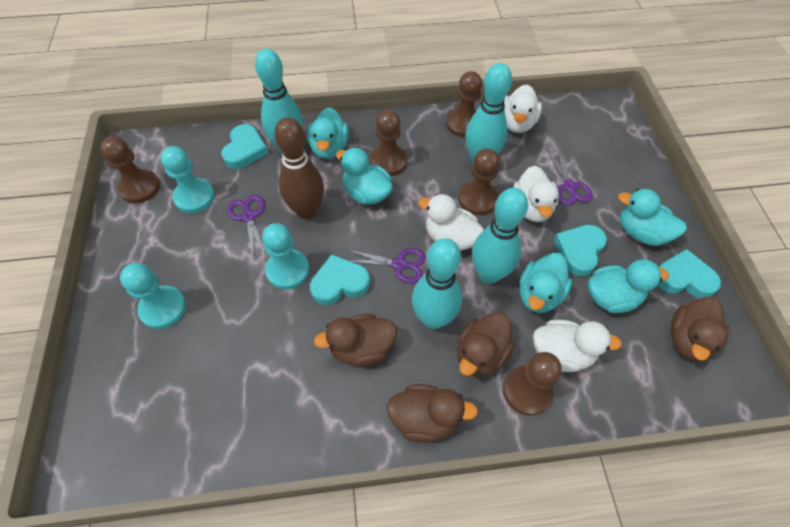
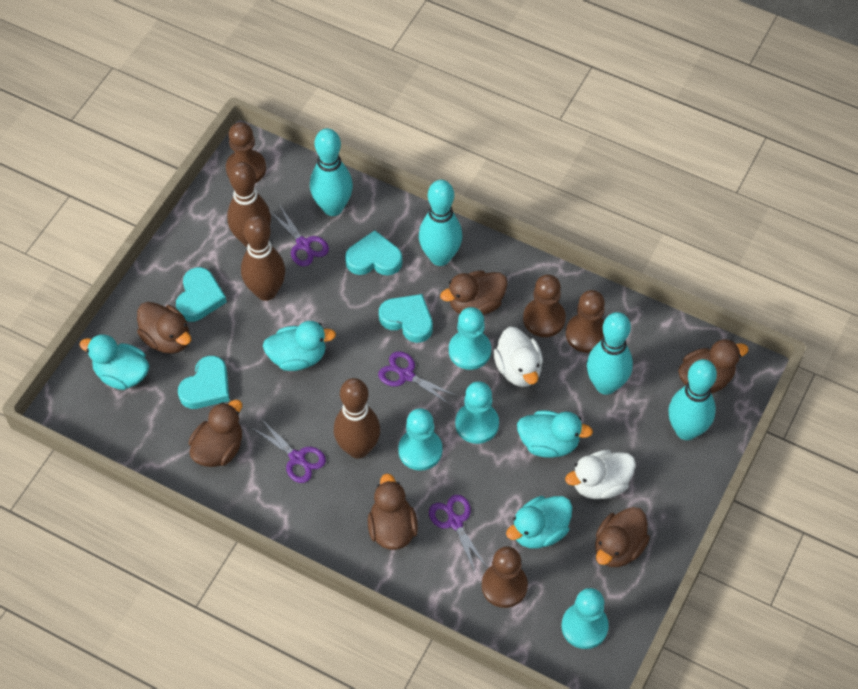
brown bowling pin: 1 -> 3
brown duck: 4 -> 6
brown pawn: 5 -> 4
purple scissors: 3 -> 4
turquoise duck: 5 -> 4
turquoise pawn: 3 -> 4
white duck: 4 -> 2

